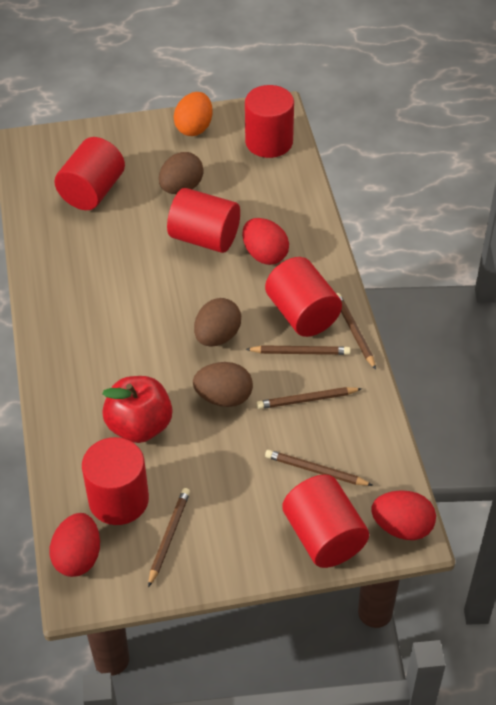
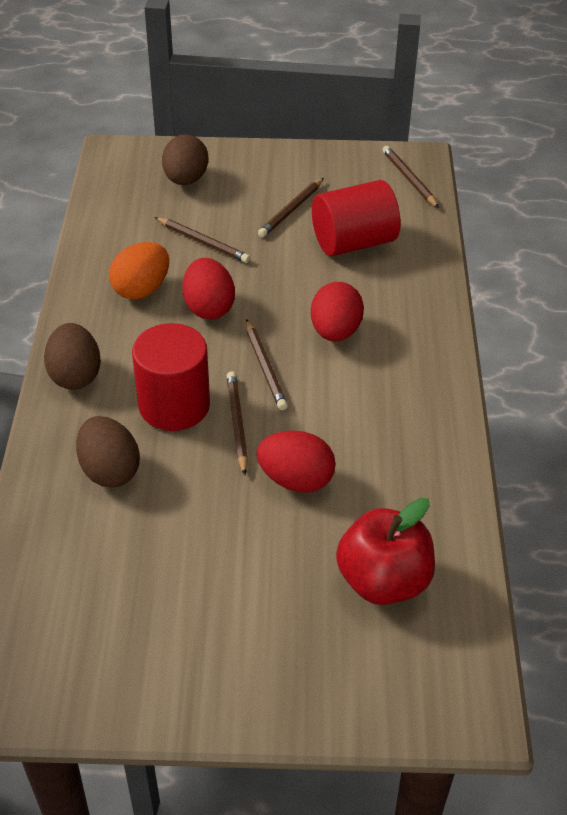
red cylinder: 6 -> 2

